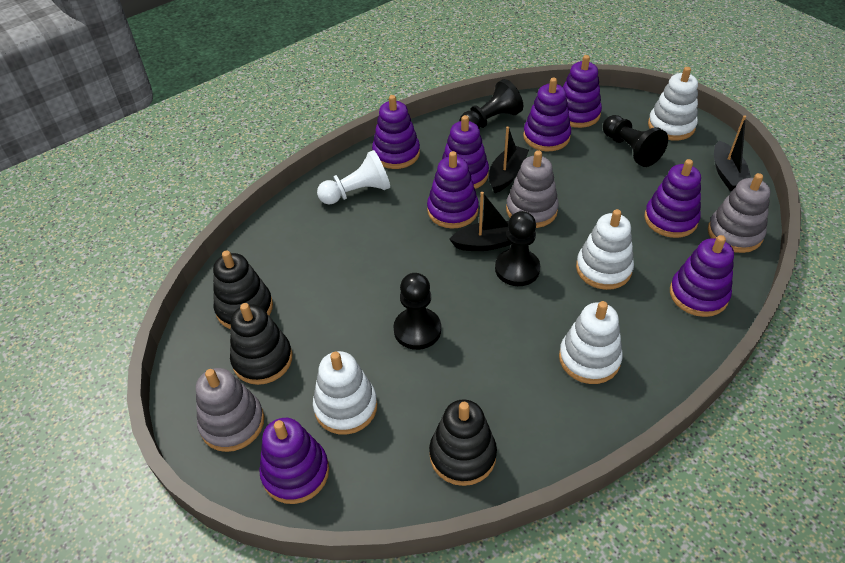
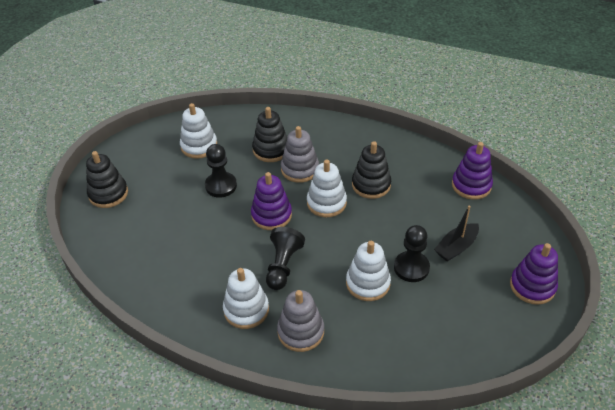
black boat: 3 -> 1
black pawn: 4 -> 3
grey stacking toy: 3 -> 2
purple stacking toy: 8 -> 3
white pawn: 1 -> 0

